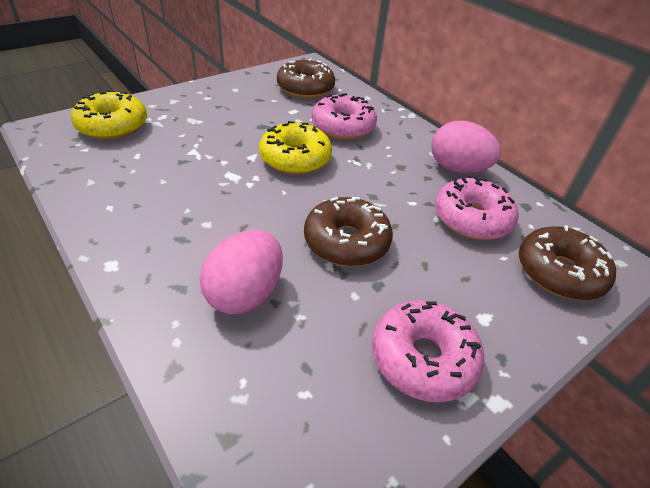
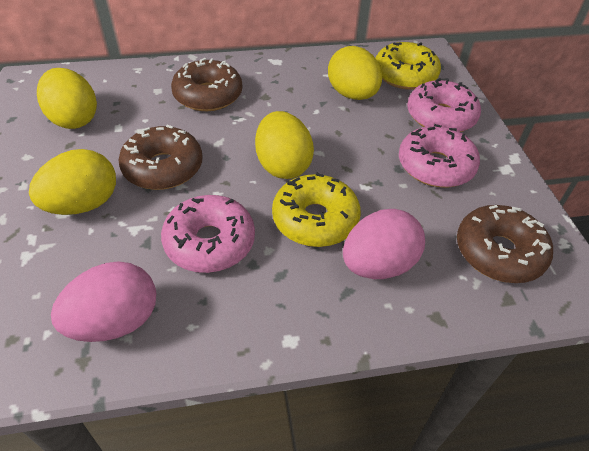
yellow egg: 0 -> 4

